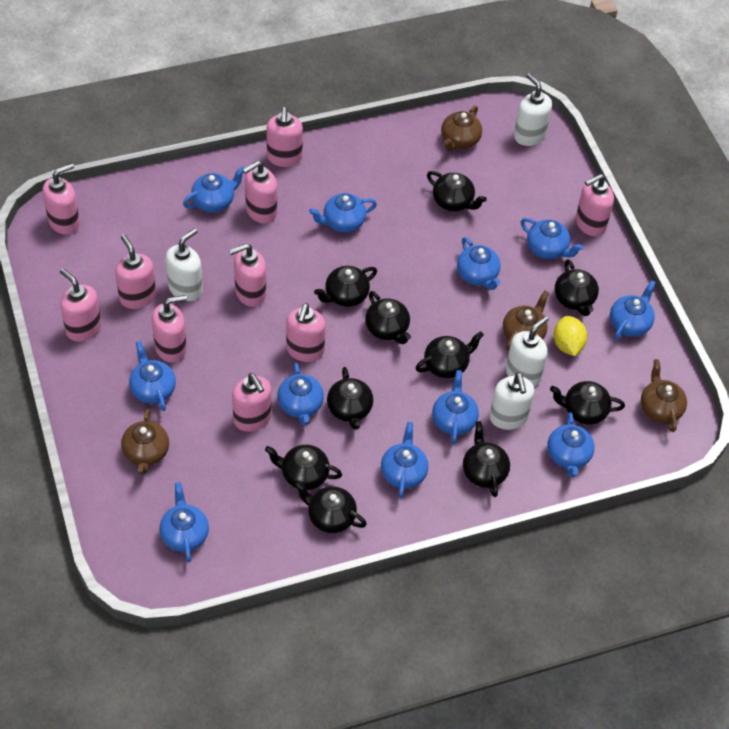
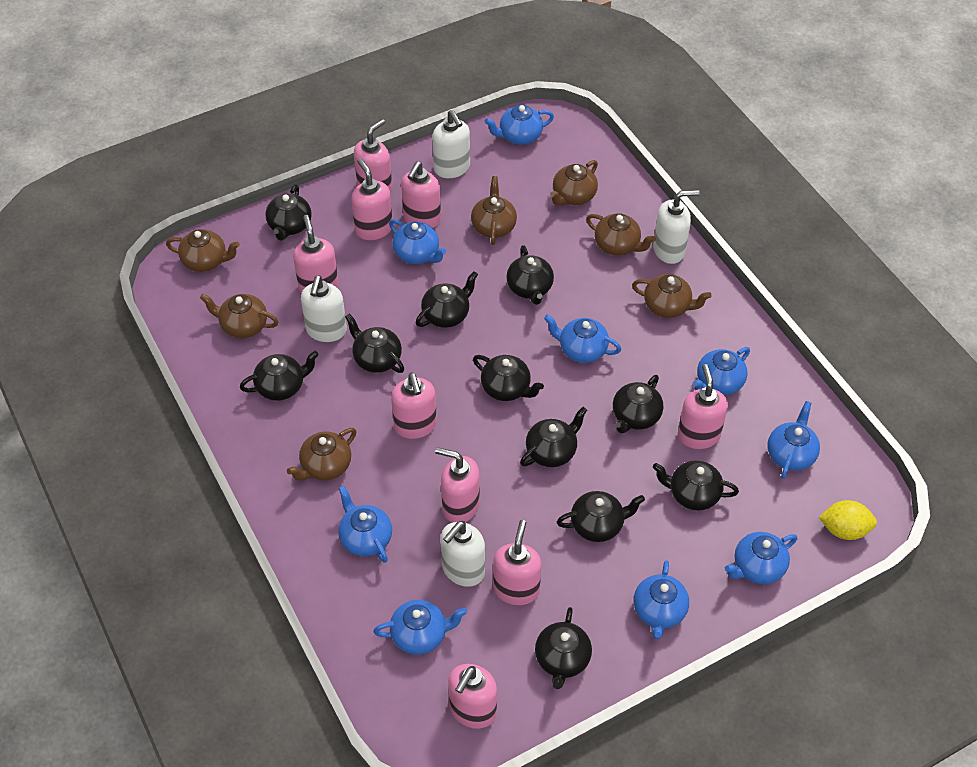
black teapot: 10 -> 11
blue teapot: 11 -> 9
brown teapot: 4 -> 7
pink soap dispenser: 10 -> 9

